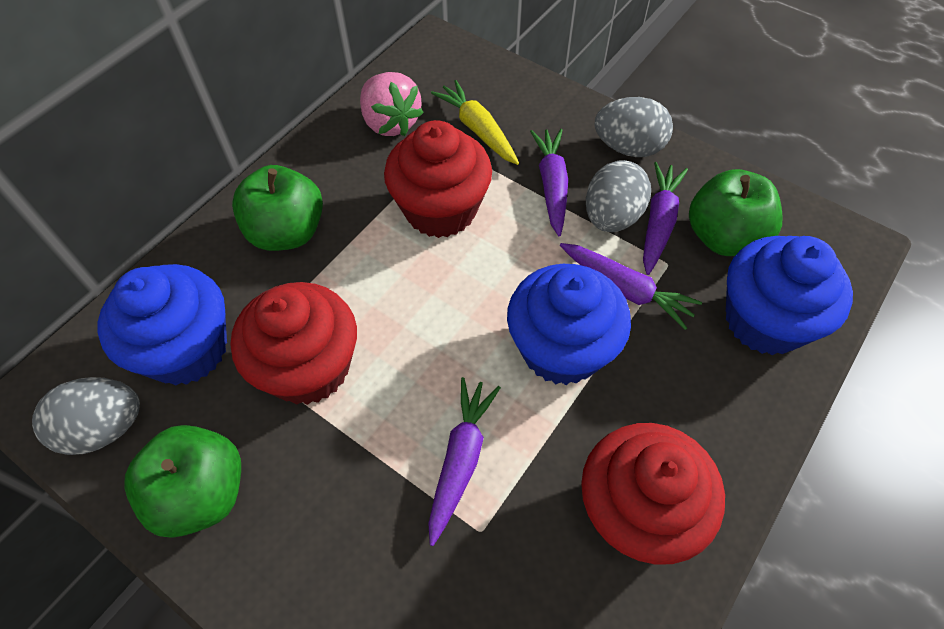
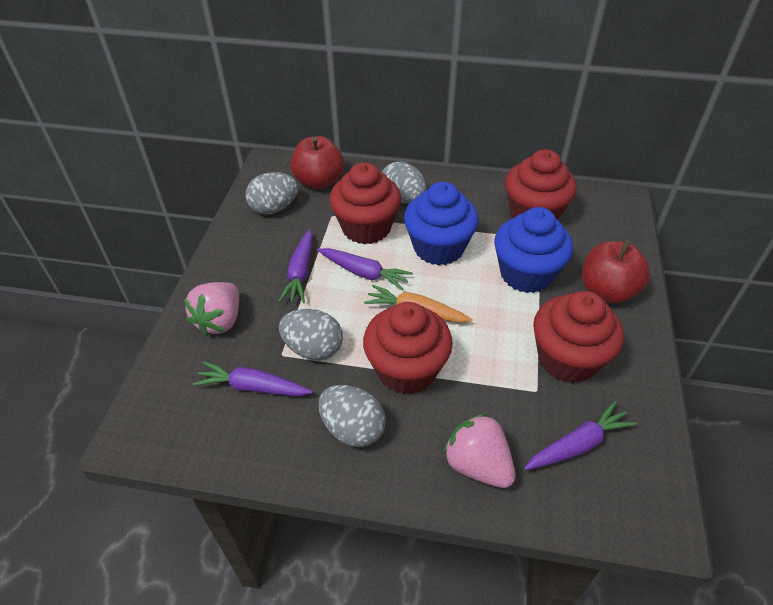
blue cupcake: 3 -> 2
green apple: 3 -> 0
grey egg: 3 -> 4
orange carrot: 0 -> 1
pink strawberry: 1 -> 2
red apple: 0 -> 2
red cupcake: 3 -> 4
yellow carrot: 1 -> 0

